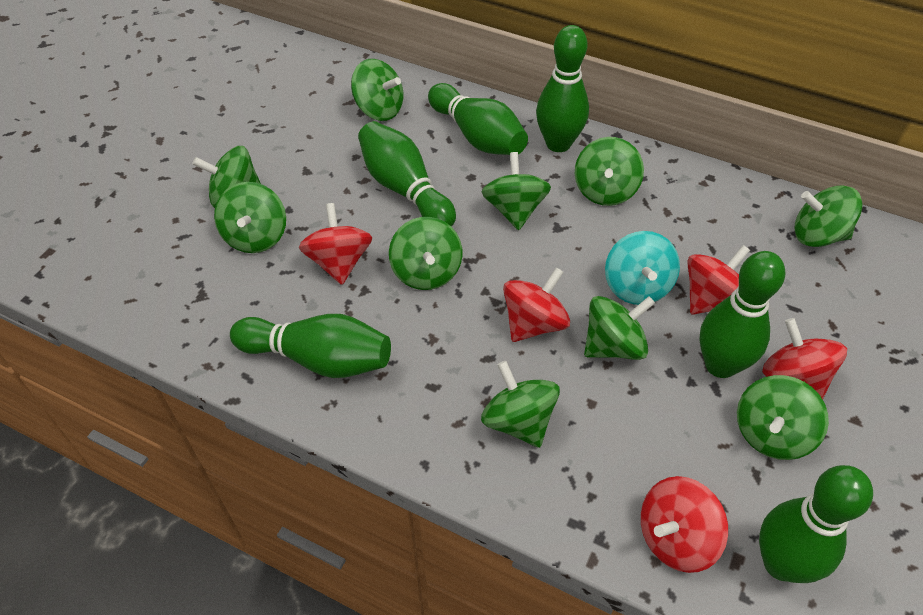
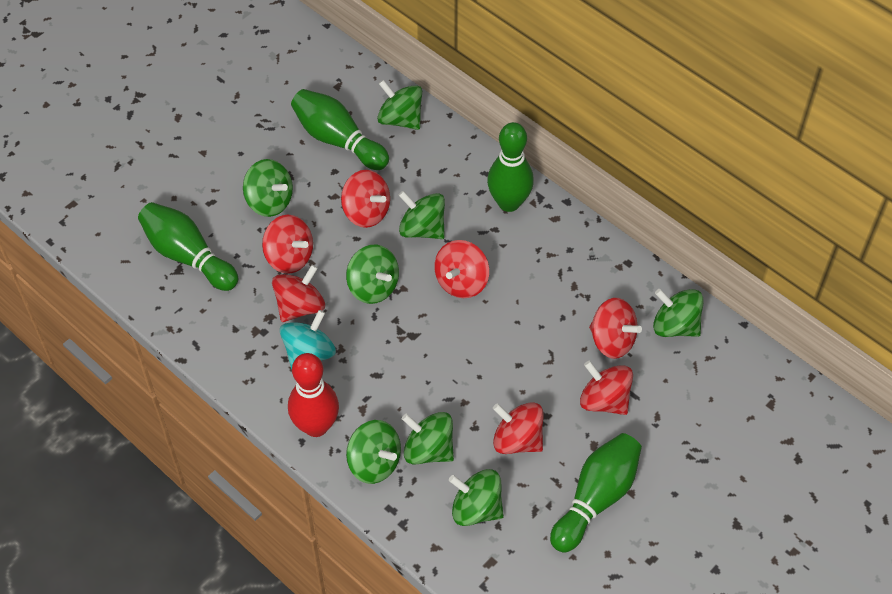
green bowling pin: 6 -> 4
green spinning top: 10 -> 8
red bowling pin: 0 -> 1
red spinning top: 5 -> 7

